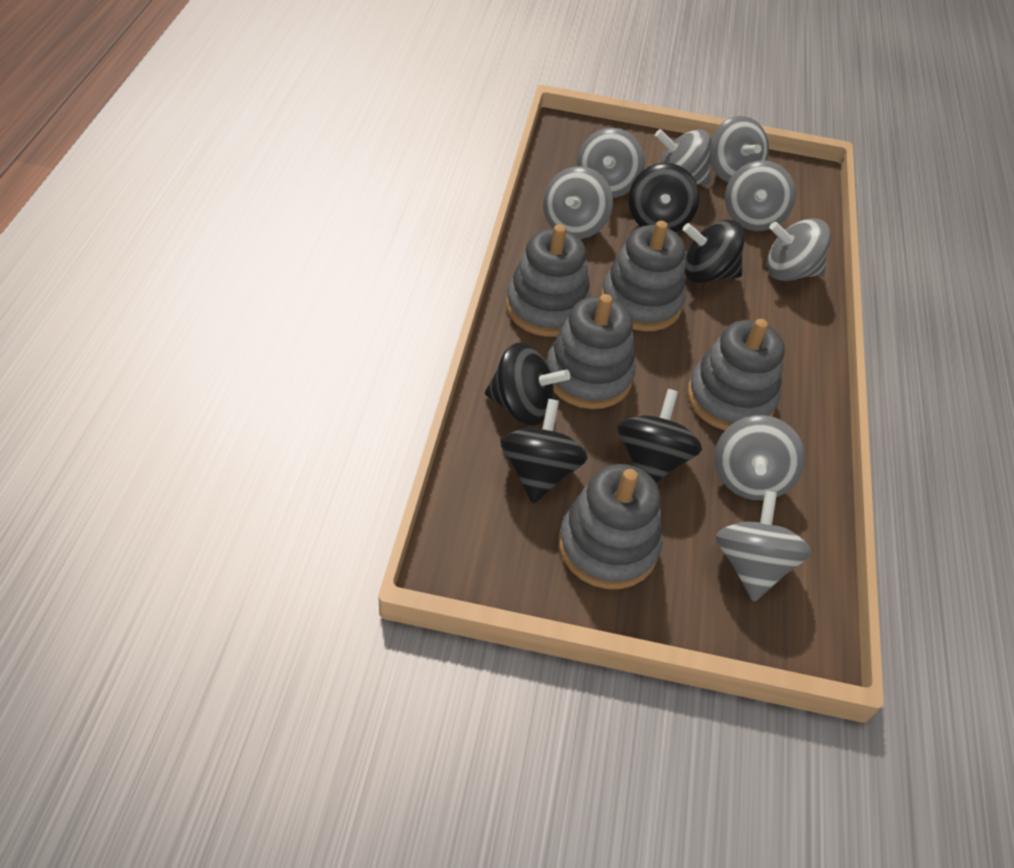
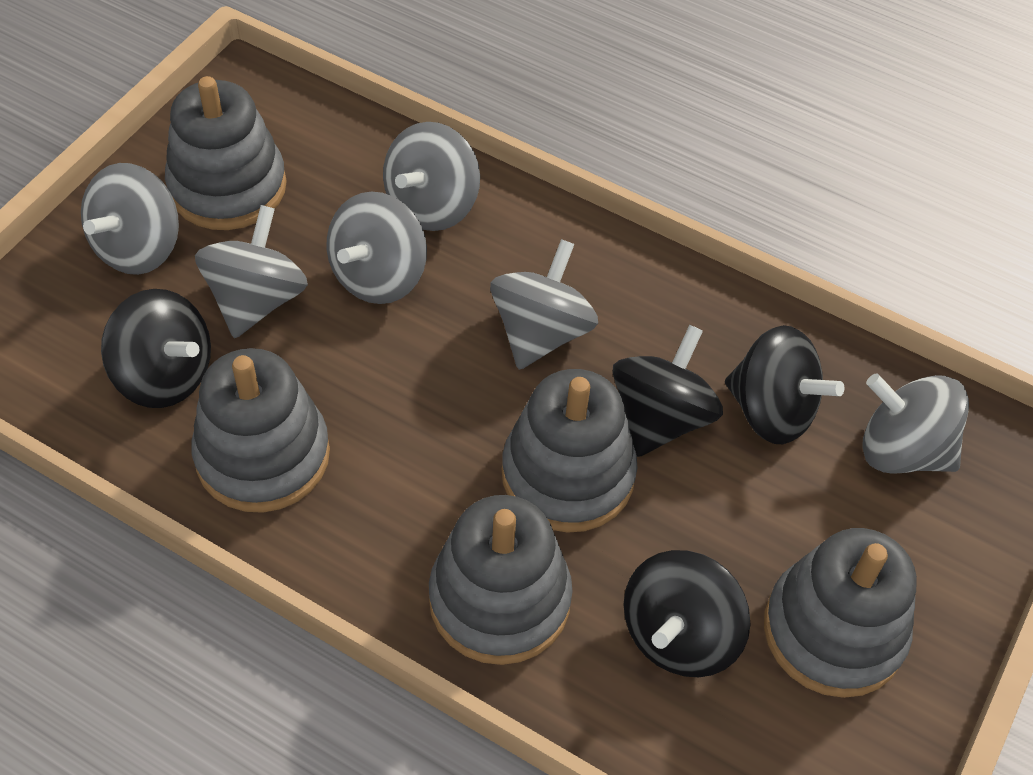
black spinning top: 5 -> 4
grey spinning top: 8 -> 6

